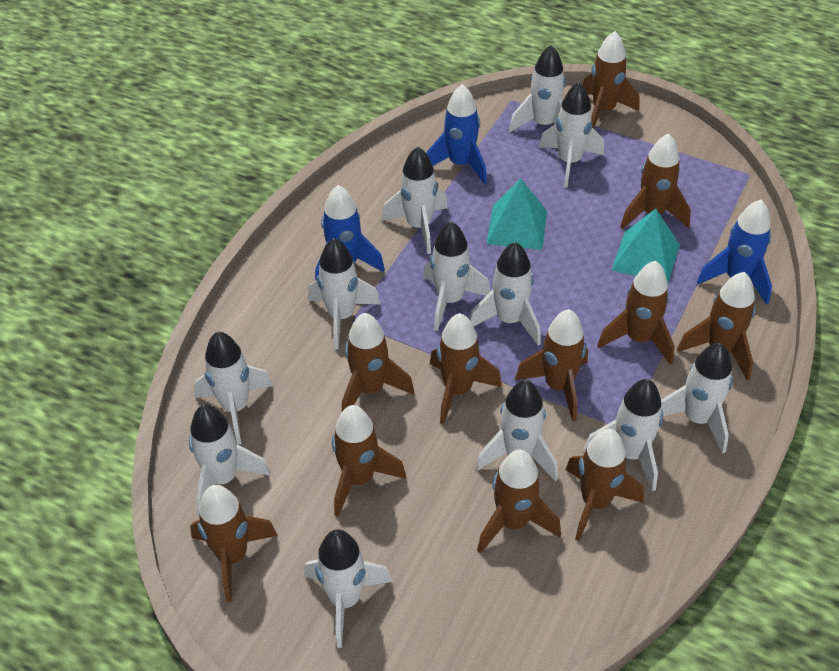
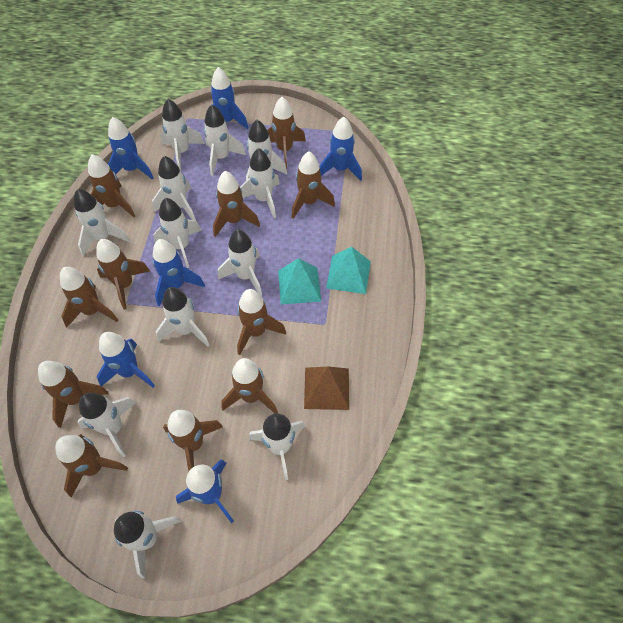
blue rocket: 3 -> 6
brown pyramid: 0 -> 1

